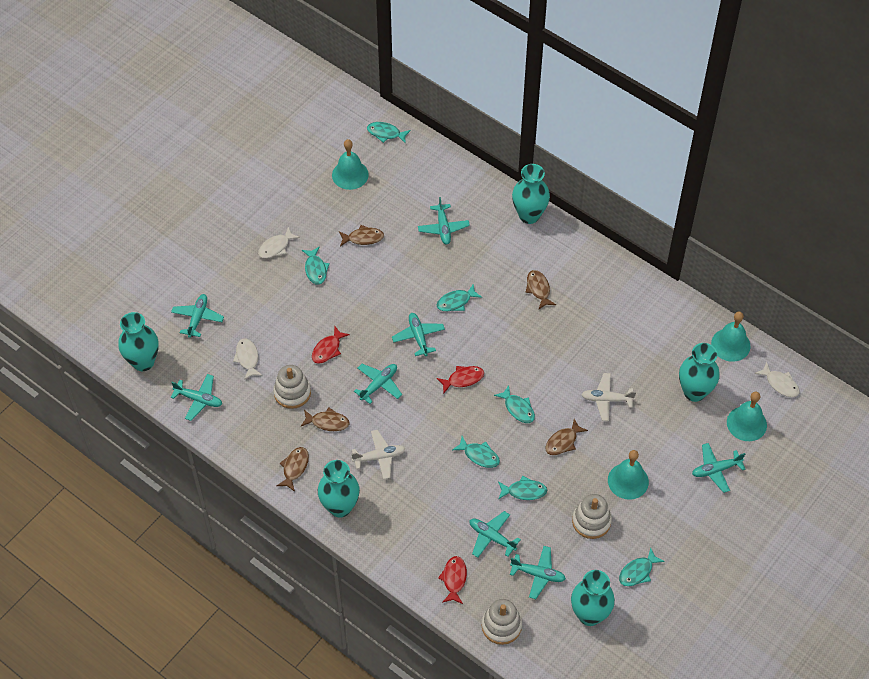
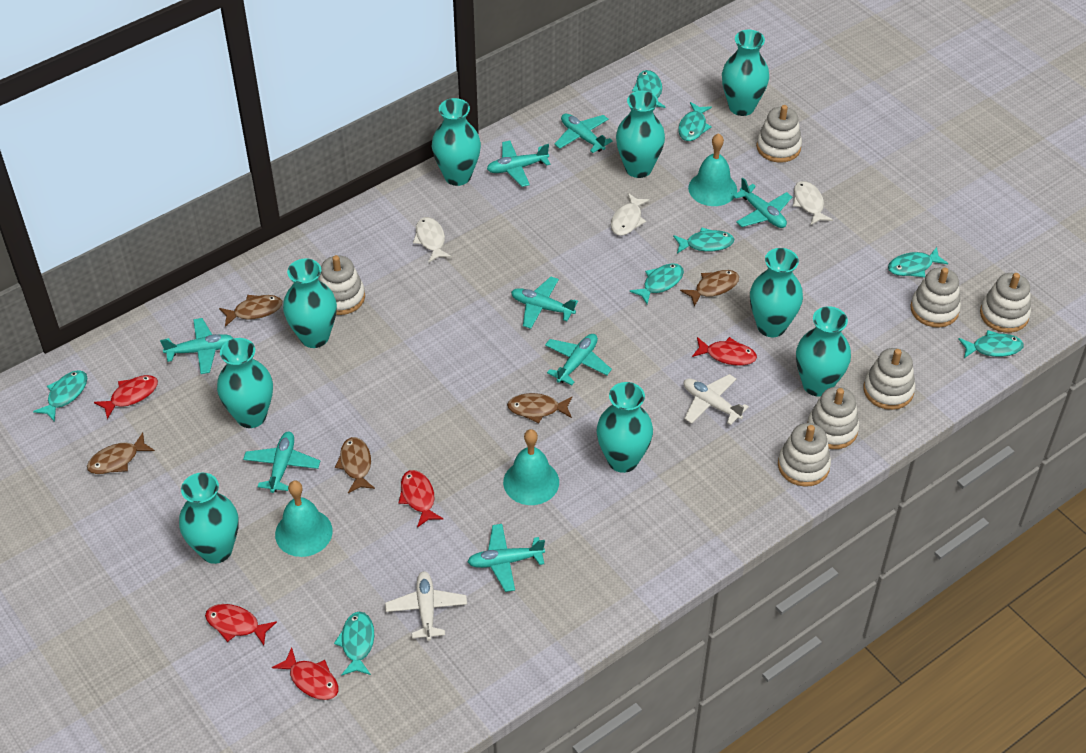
red fish: 3 -> 5
turquoise bell: 4 -> 3
turquoise fish: 7 -> 8
turquoise vase: 5 -> 9
white stacking toy: 3 -> 7

